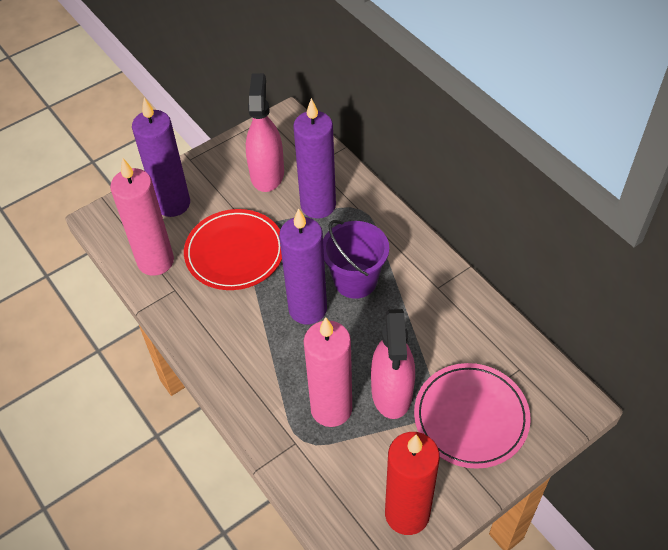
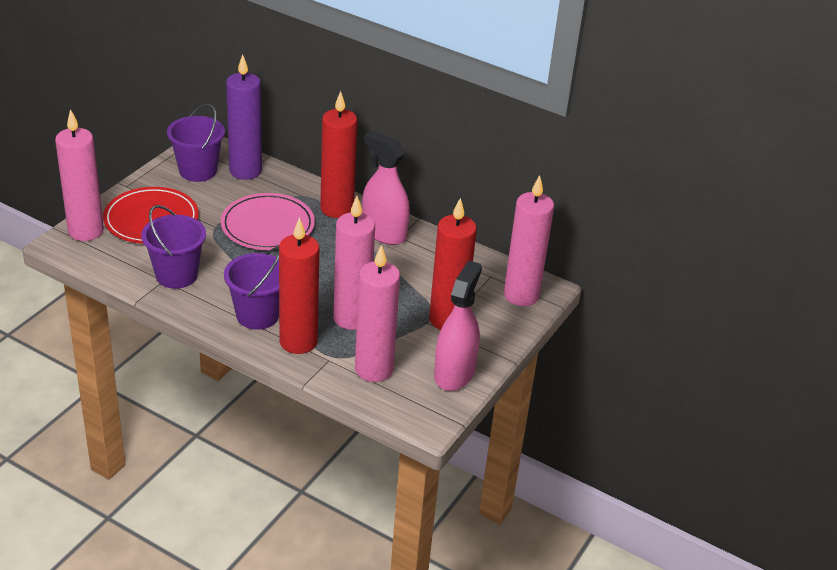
pink candle: 2 -> 4
purple bucket: 1 -> 3
purple candle: 3 -> 1
red candle: 1 -> 3

